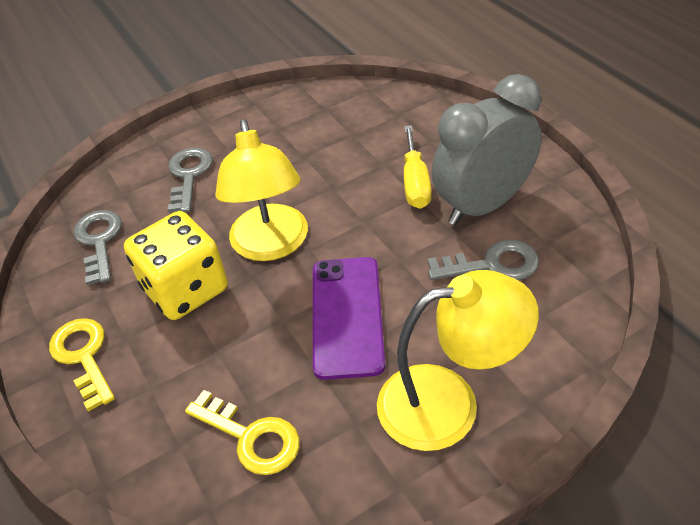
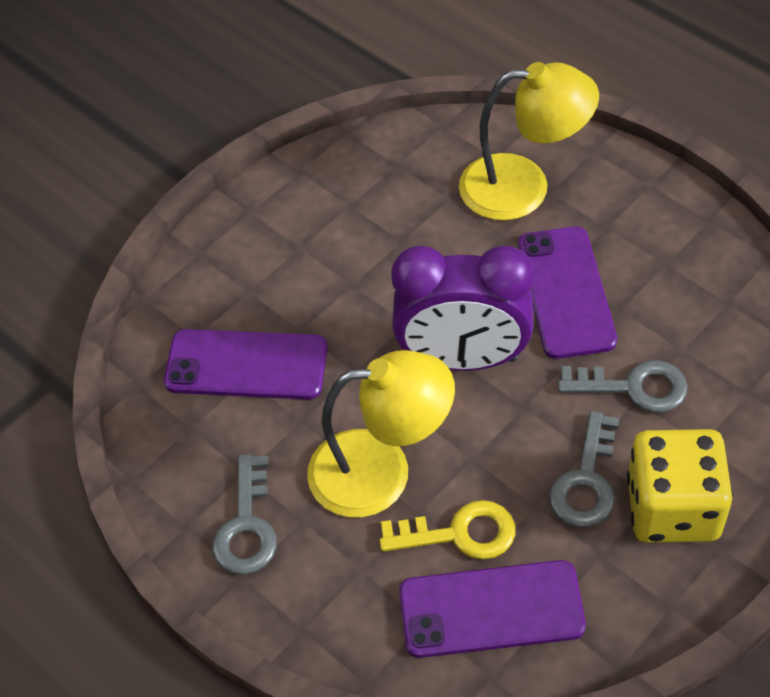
grey clock: 1 -> 0
purple clock: 0 -> 1
purple phone: 1 -> 3
yellow key: 2 -> 1
yellow screwdriver: 1 -> 0

